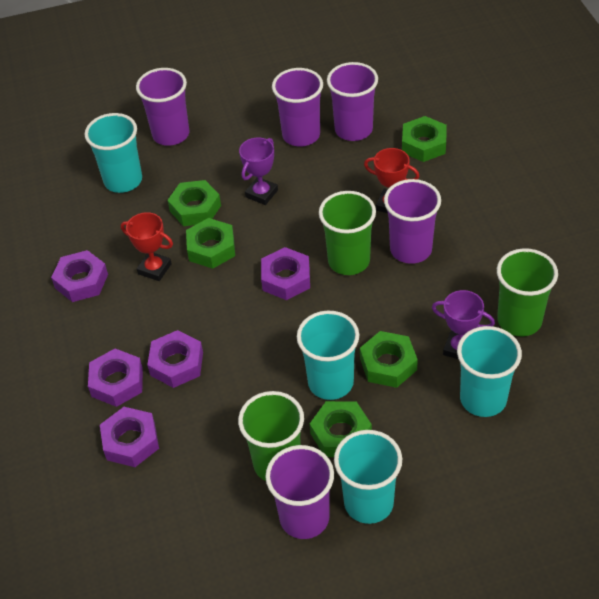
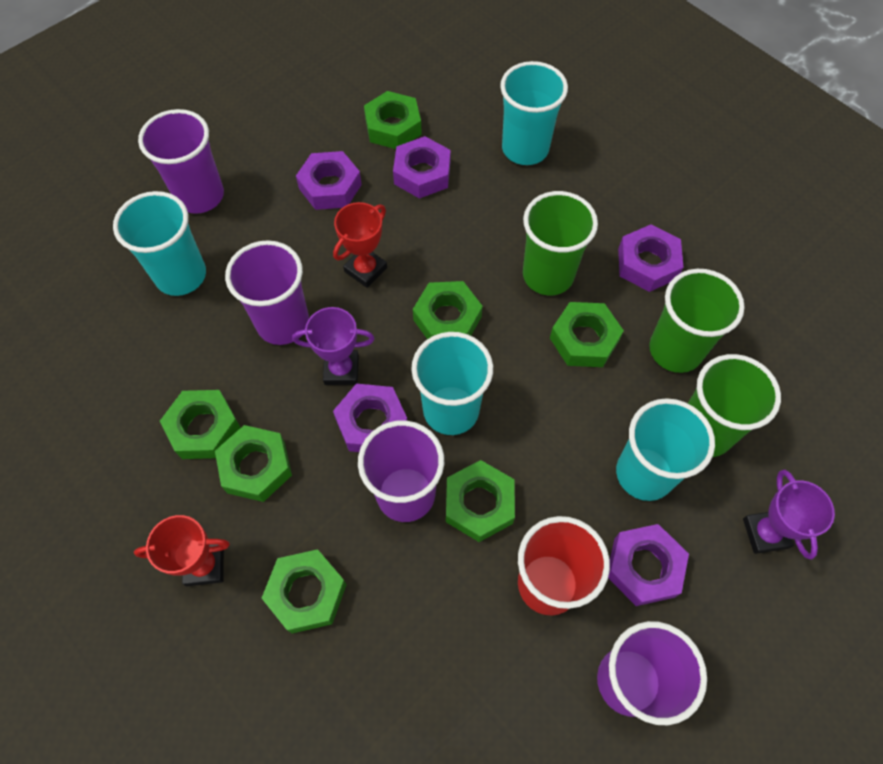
green nut: 5 -> 7
purple cup: 5 -> 4
red cup: 0 -> 1

